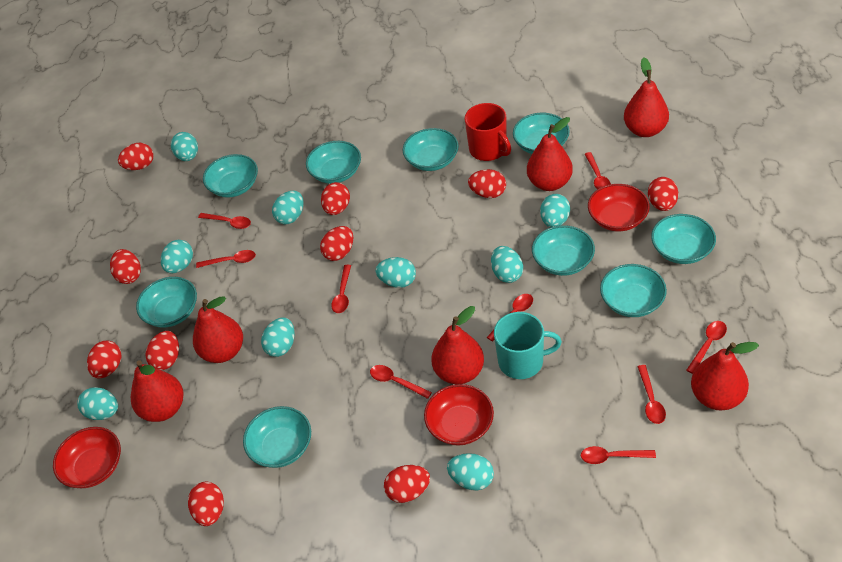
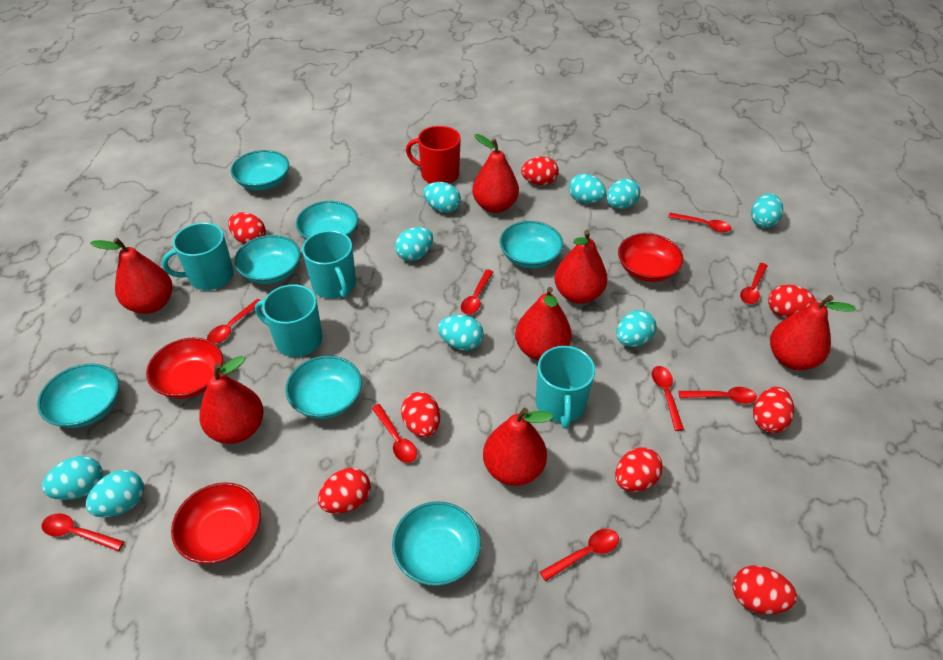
red egg: 10 -> 8
red pear: 6 -> 7
turquoise bowl: 9 -> 7
turquoise mug: 1 -> 4

